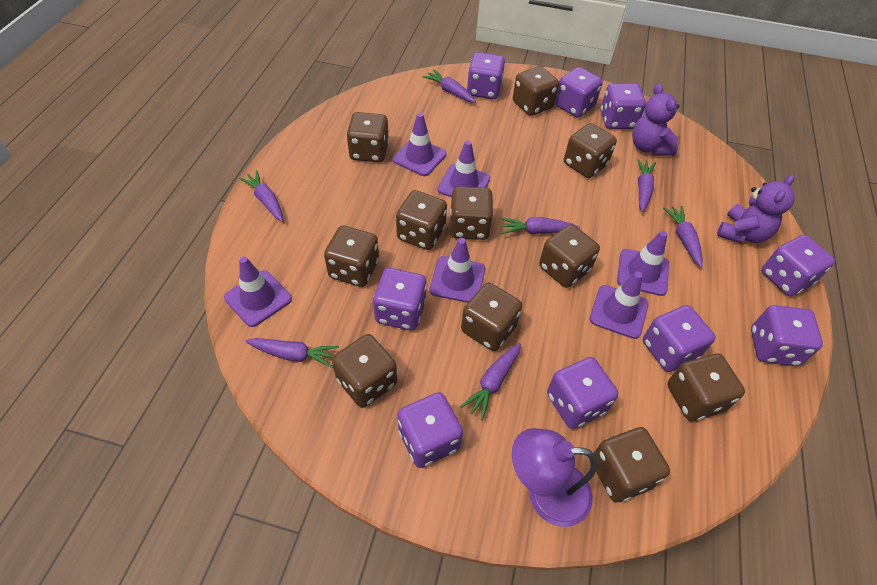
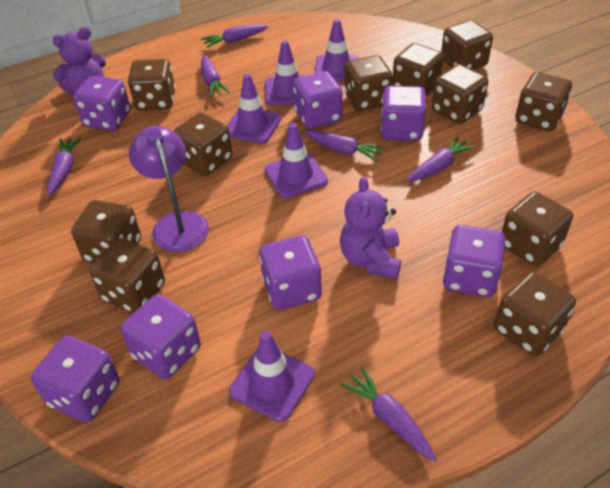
purple carrot: 7 -> 6
purple dice: 9 -> 7
purple traffic cone: 6 -> 5

